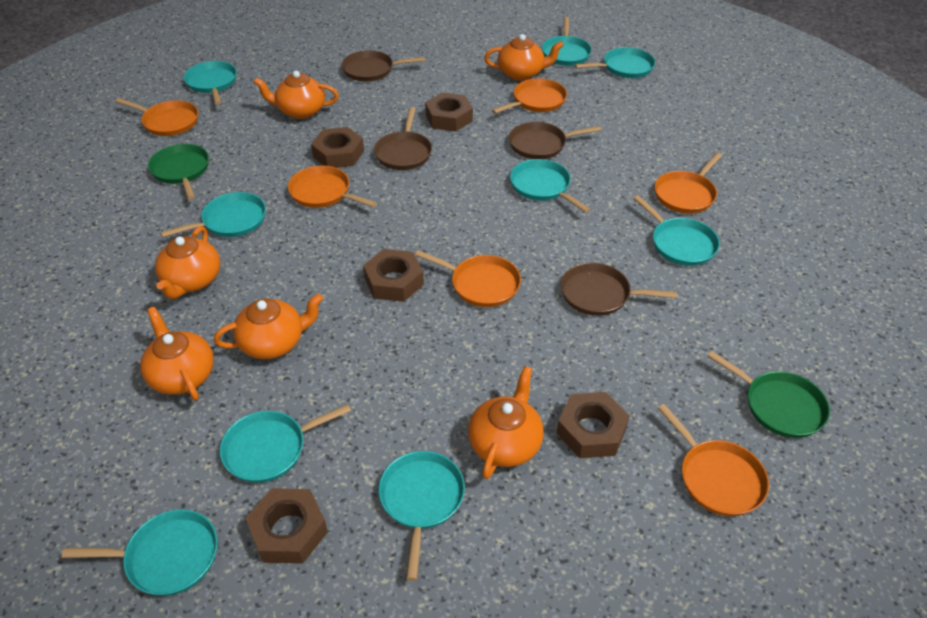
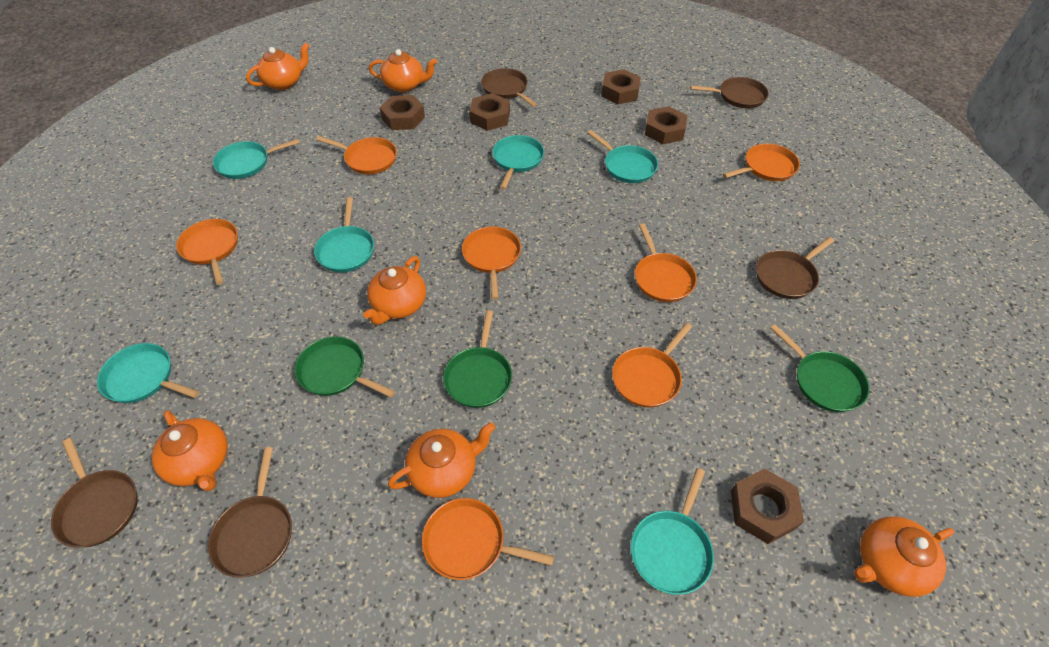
brown pan: 4 -> 5
green pan: 2 -> 3
orange pan: 6 -> 7
turquoise pan: 9 -> 6

